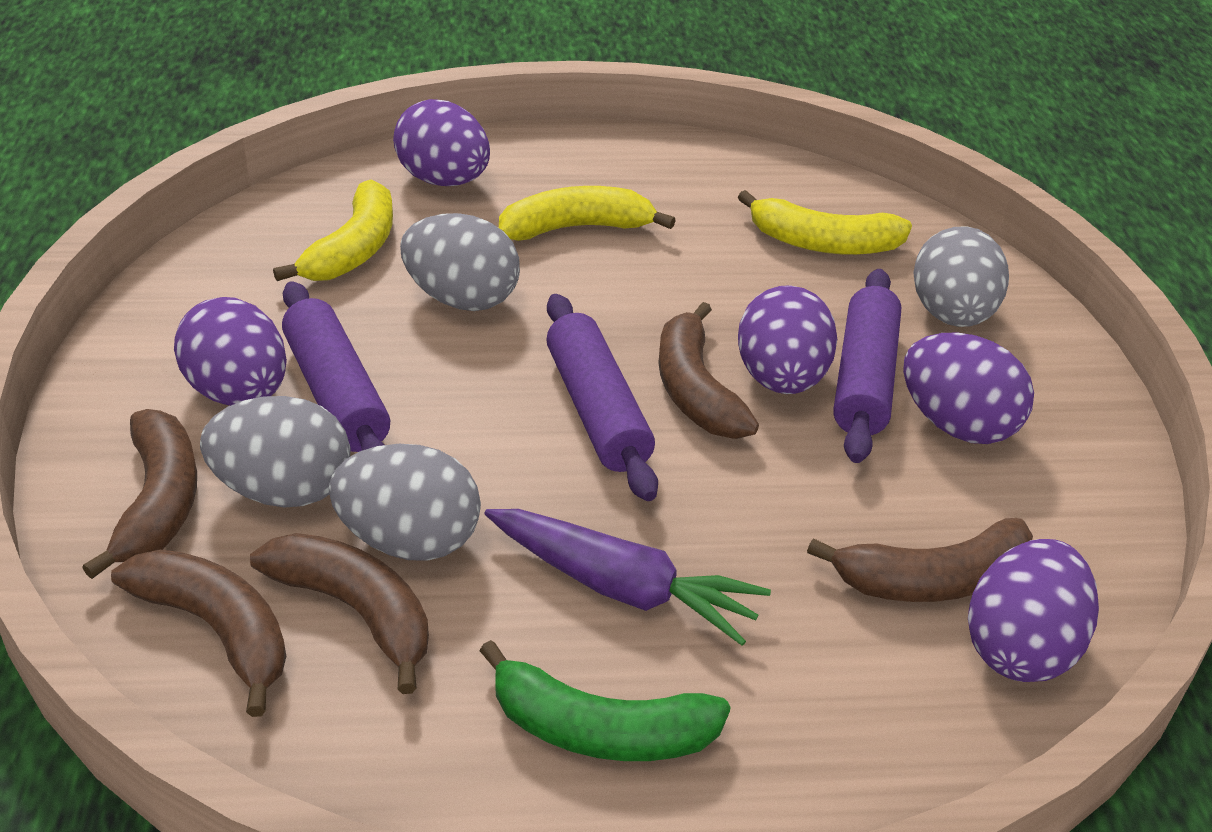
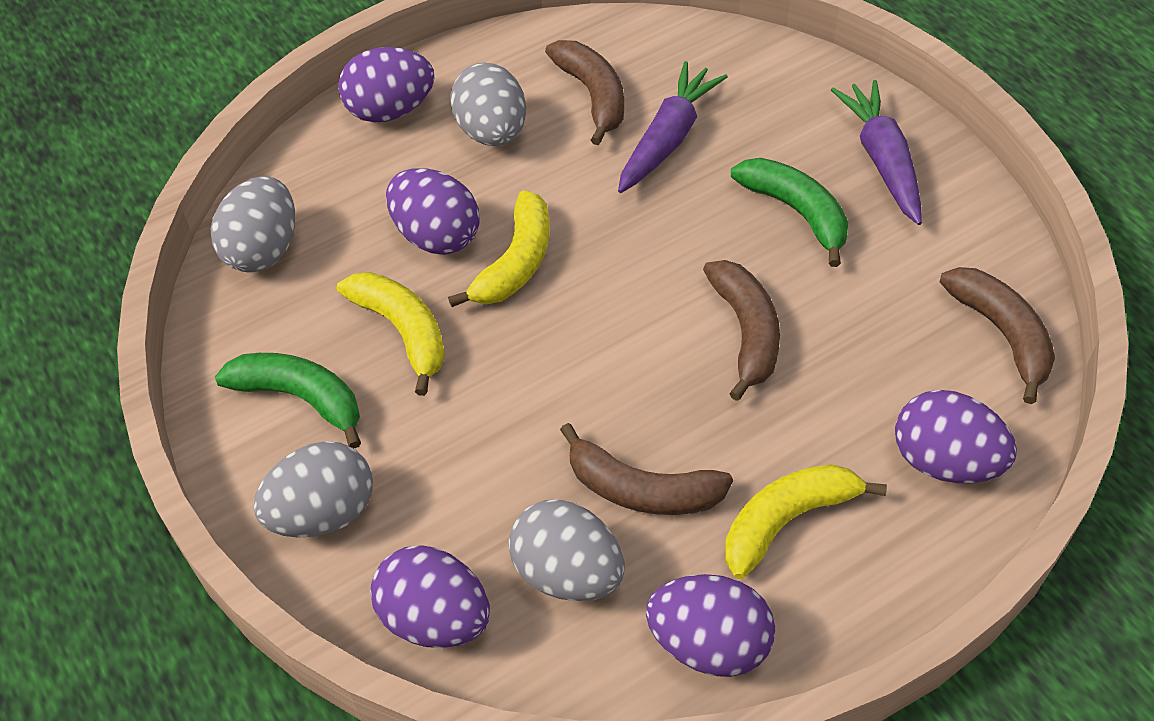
brown banana: 5 -> 4
green banana: 1 -> 2
purple carrot: 1 -> 2
purple rolling pin: 3 -> 0

